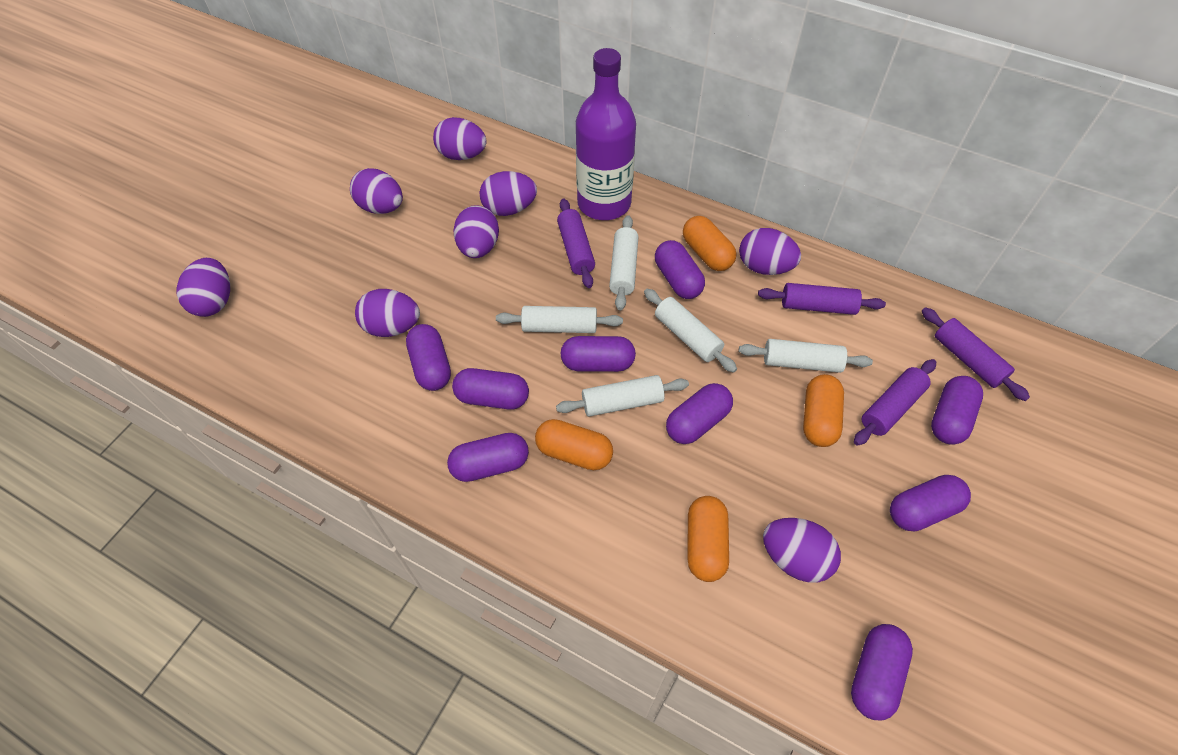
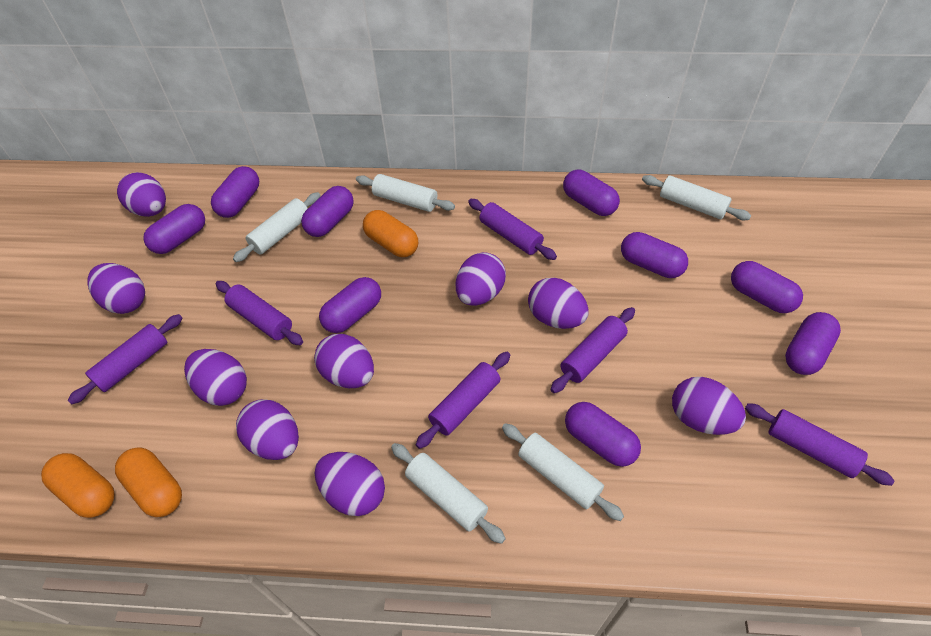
orange capsule: 4 -> 3
purple bottle: 1 -> 0
purple egg: 8 -> 9
purple rolling pin: 4 -> 6

